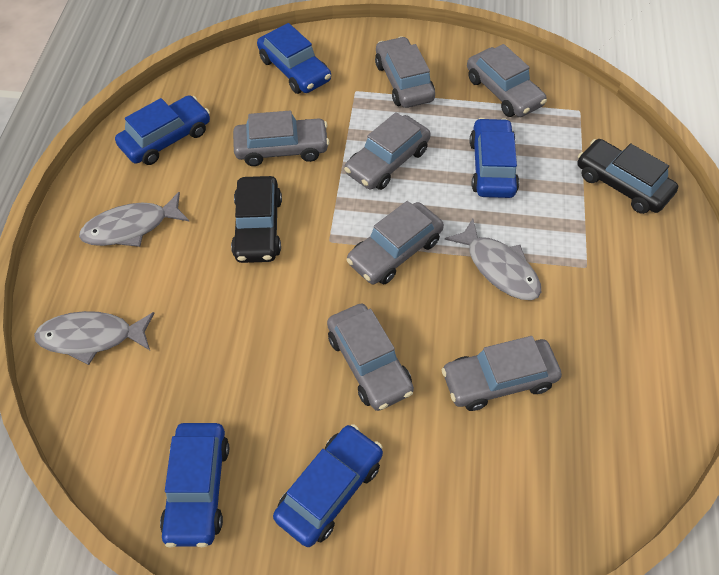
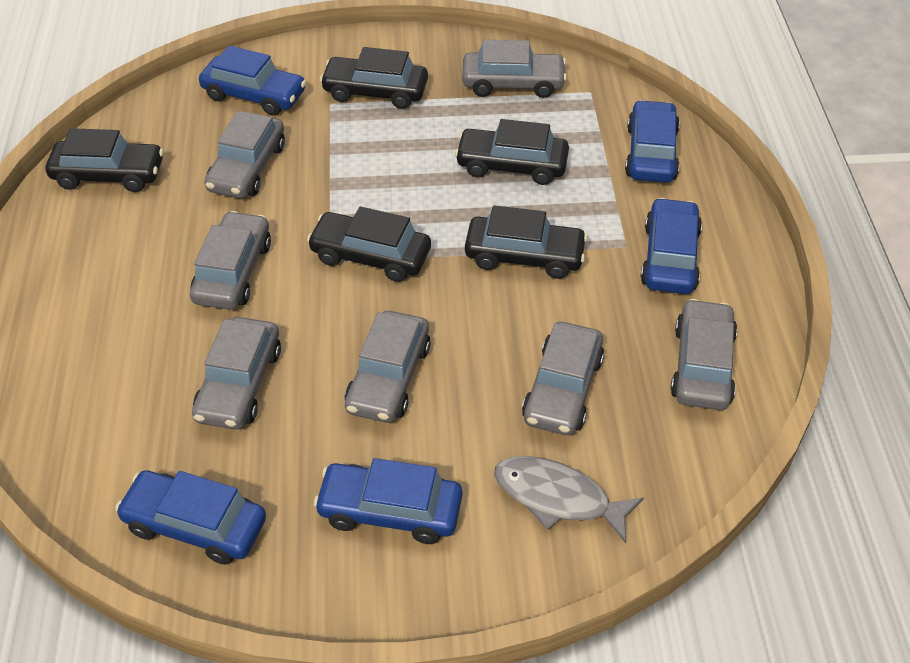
black car: 2 -> 5
grey fish: 3 -> 1

